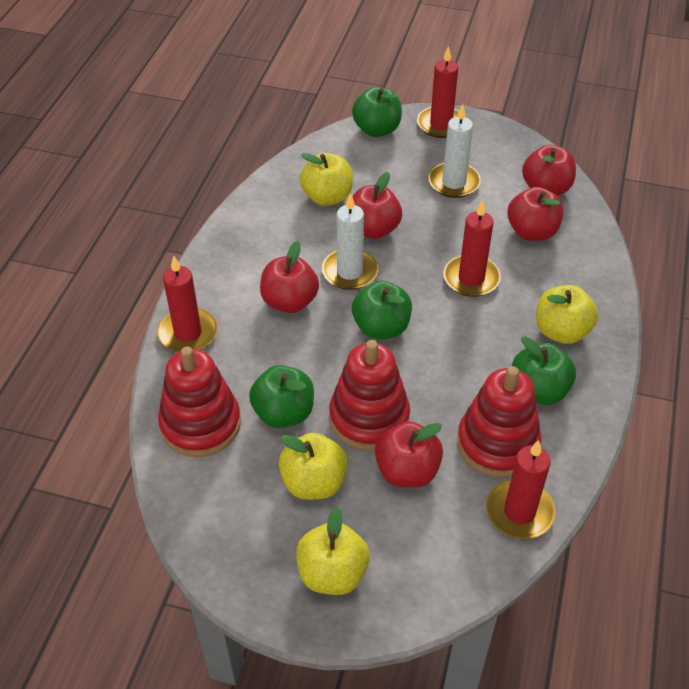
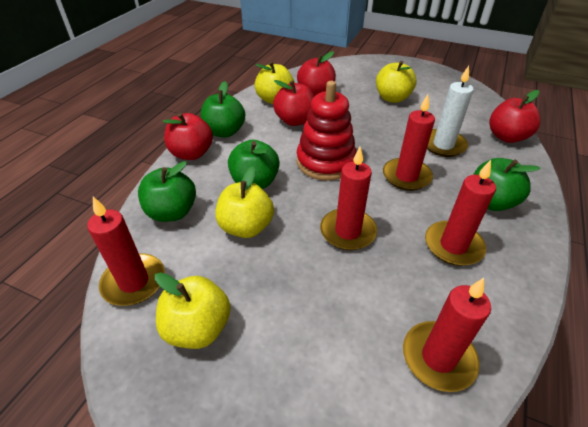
red apple: 5 -> 4
red candle: 4 -> 5
red stacking toy: 3 -> 1
white candle: 2 -> 1

